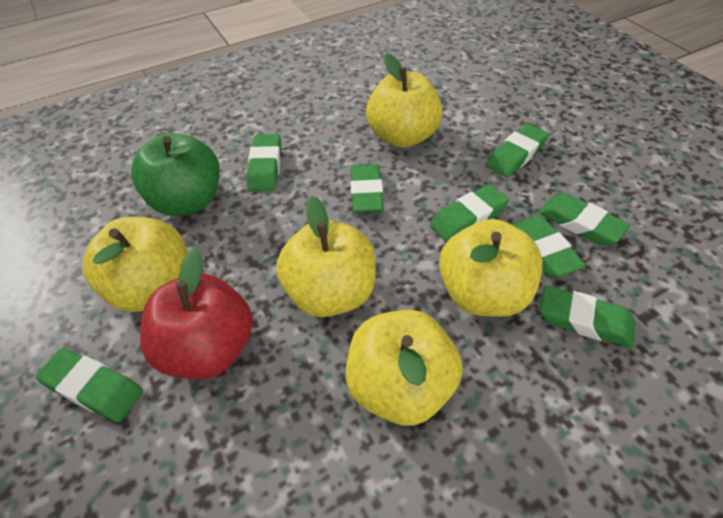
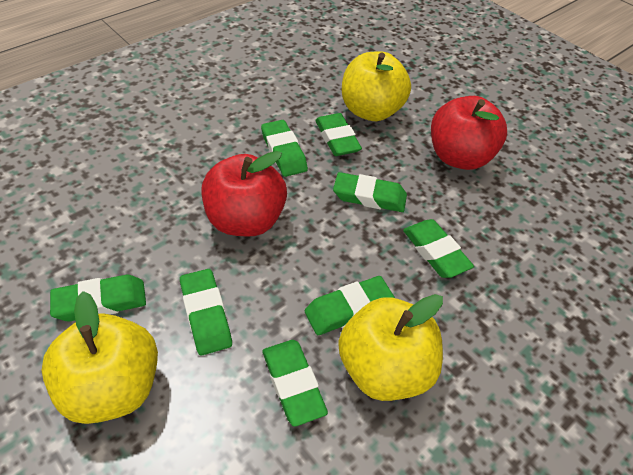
green apple: 1 -> 0
red apple: 1 -> 2
yellow apple: 5 -> 3

